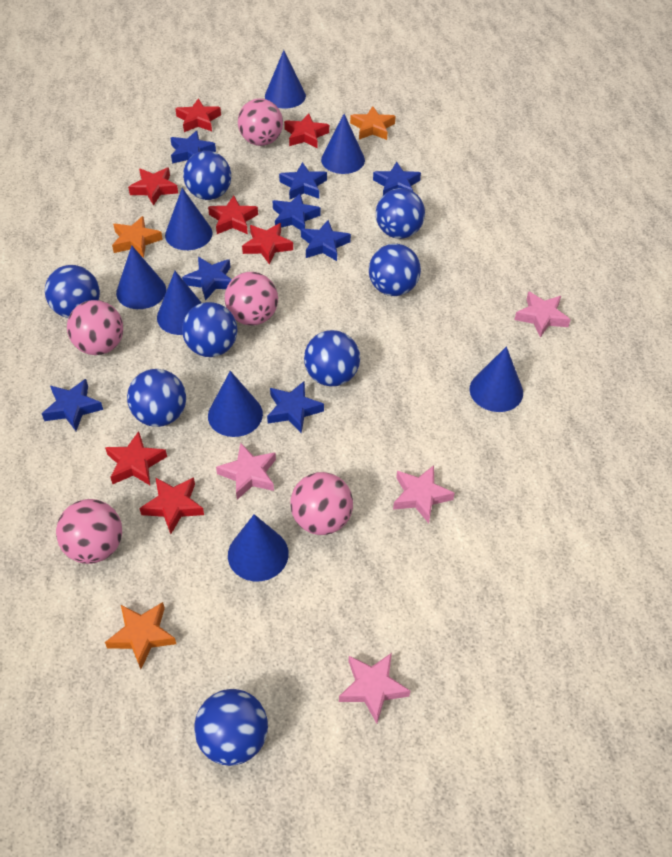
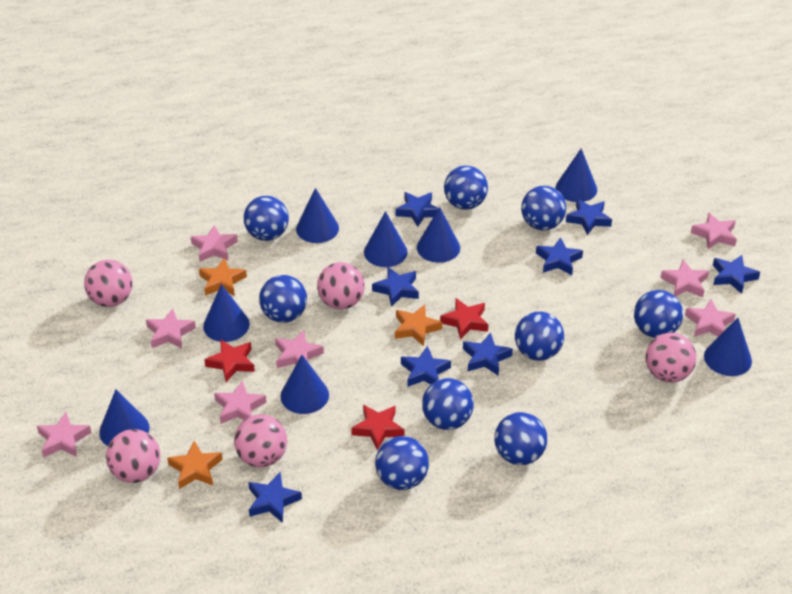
blue ball: 8 -> 9
pink star: 4 -> 8
red star: 7 -> 3

